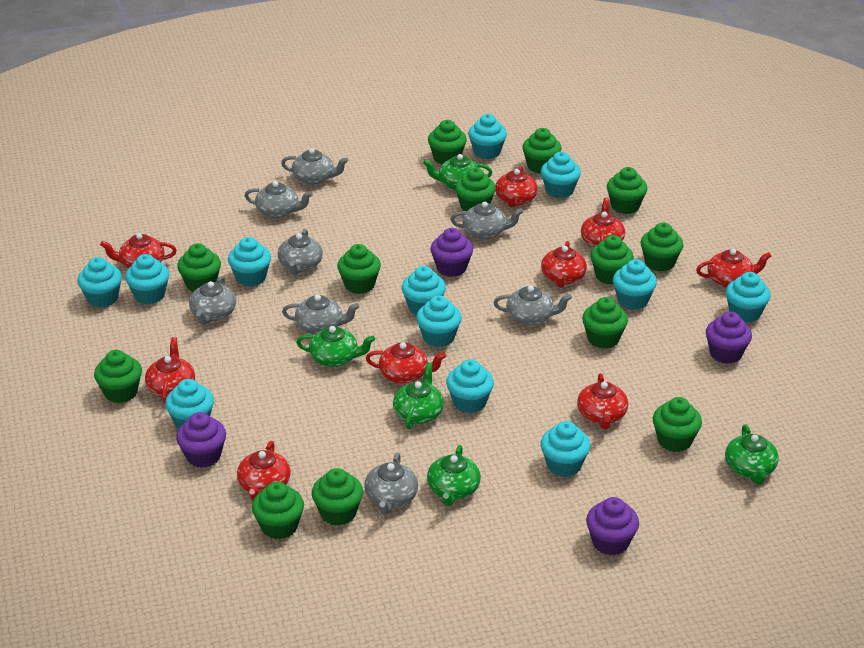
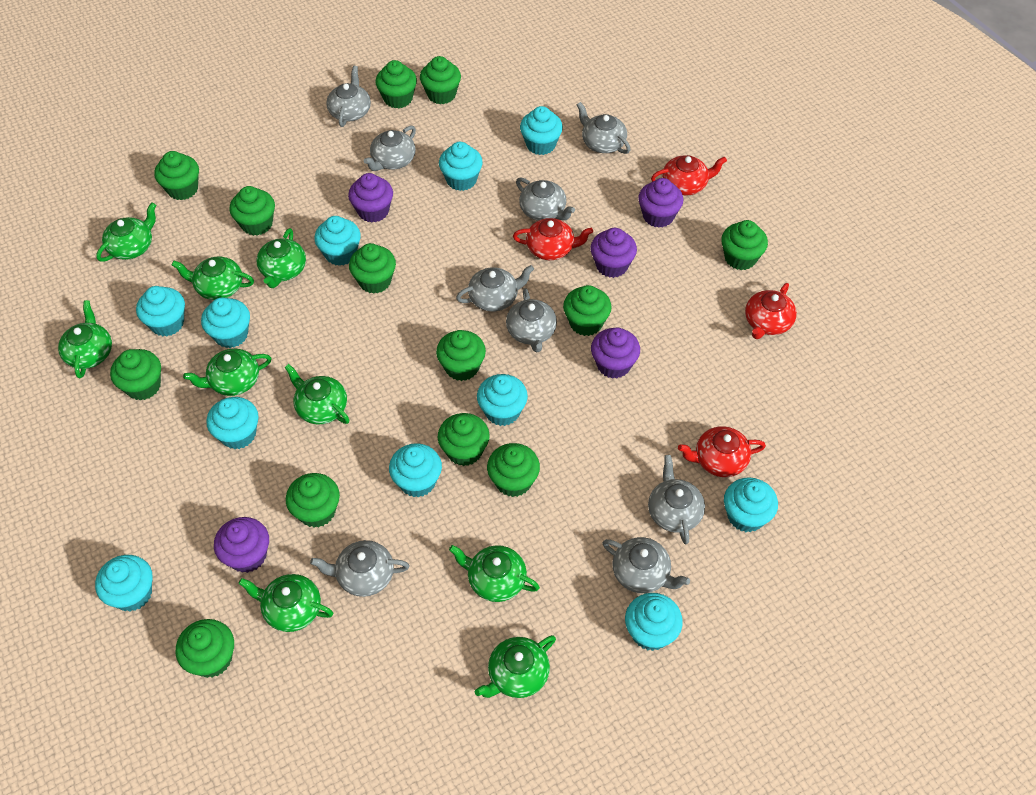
green teapot: 5 -> 9
grey teapot: 8 -> 9
purple cupcake: 4 -> 5
red teapot: 9 -> 4
turquoise cupcake: 12 -> 11

